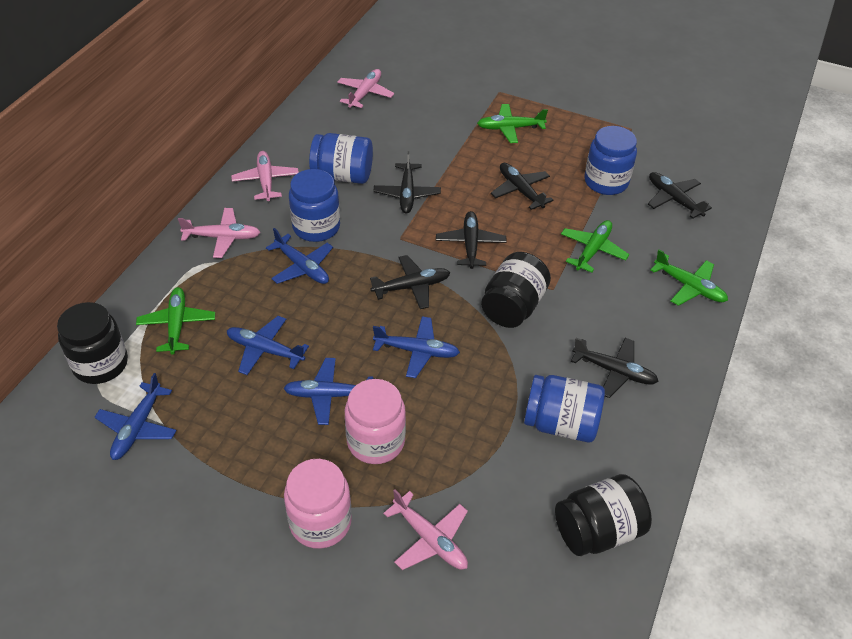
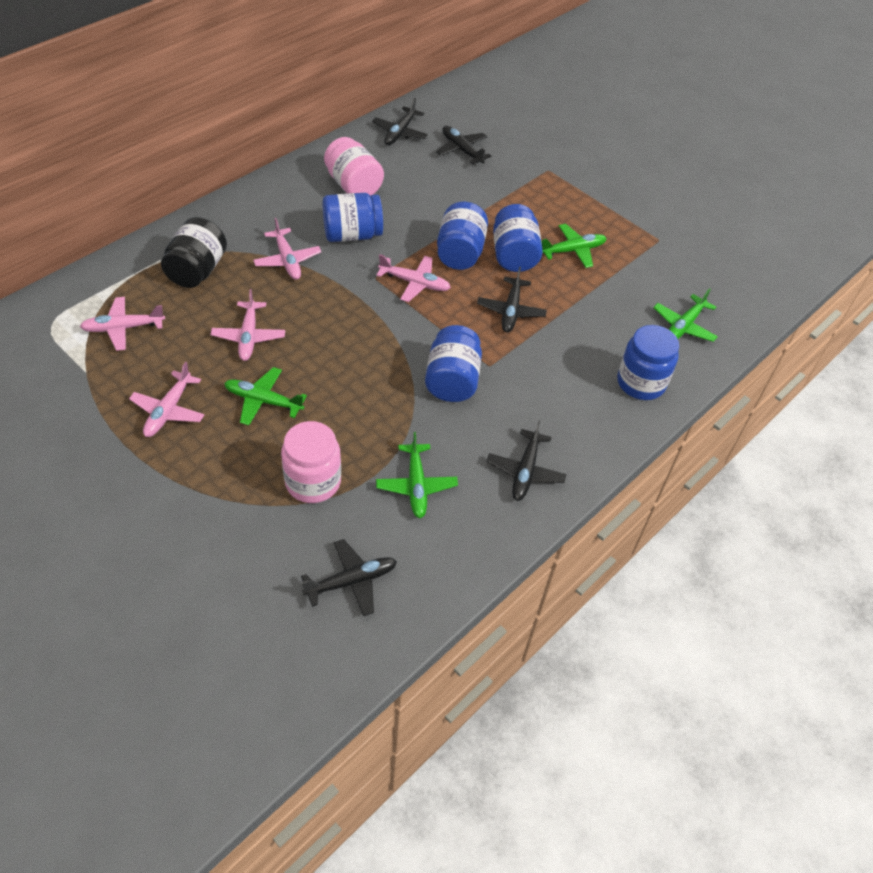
black jar: 3 -> 1
black plane: 6 -> 5
blue jar: 4 -> 5
blue plane: 5 -> 0
pink plane: 4 -> 5

